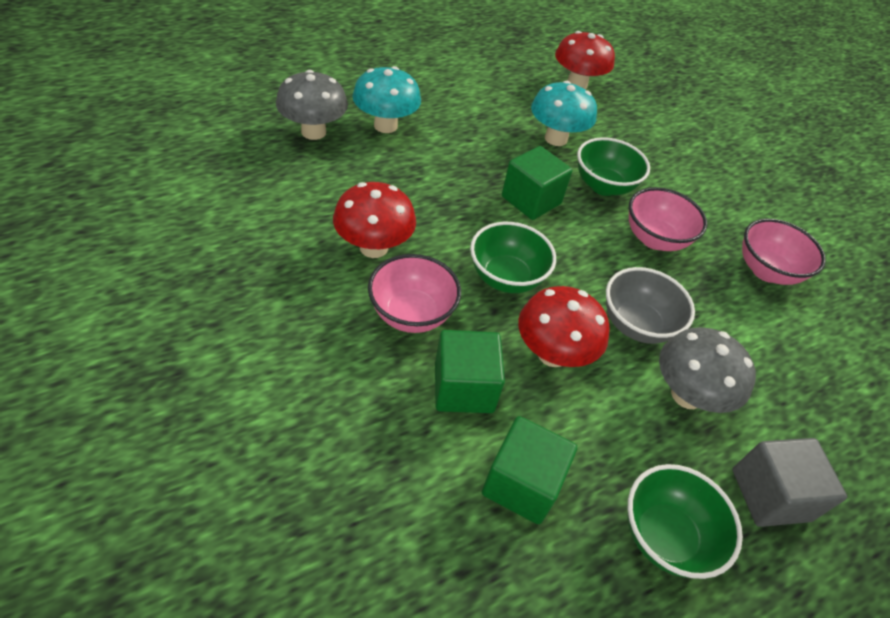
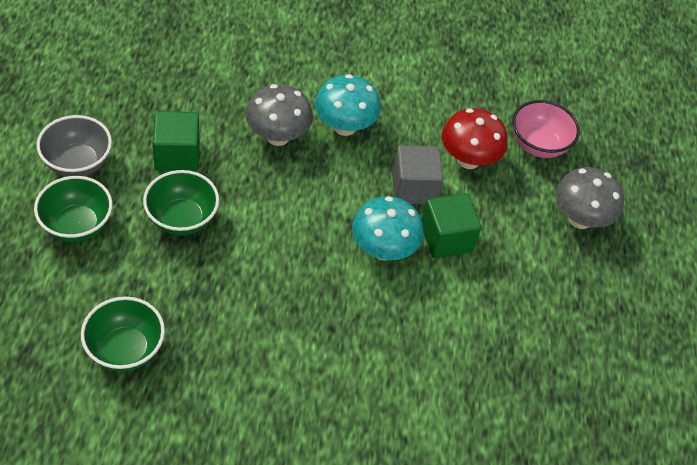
green cube: 3 -> 2
pink bowl: 3 -> 1
red mushroom: 3 -> 1

